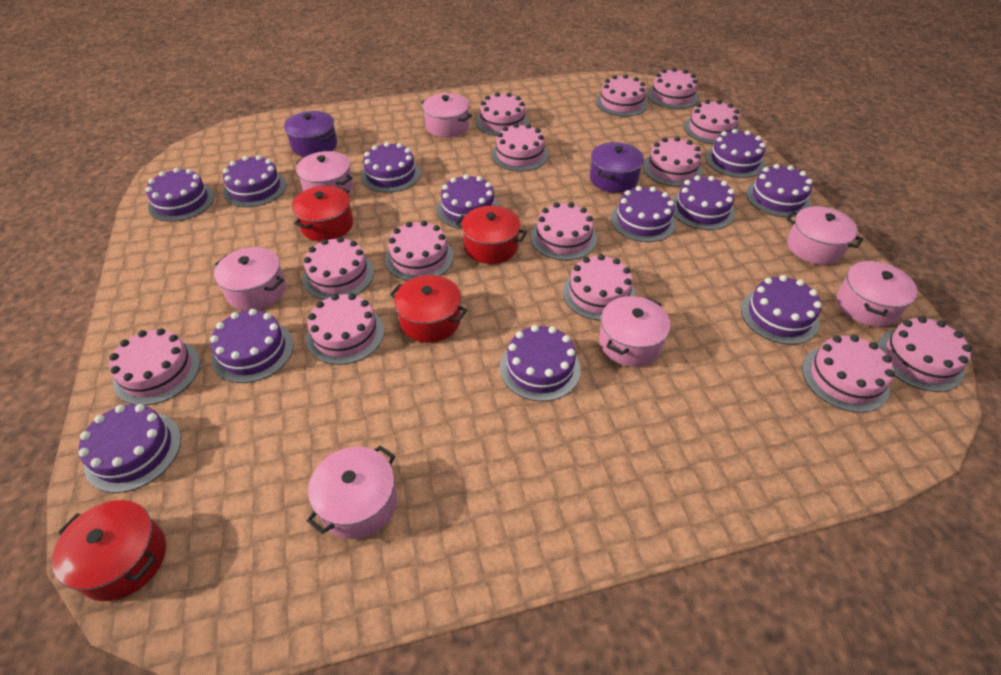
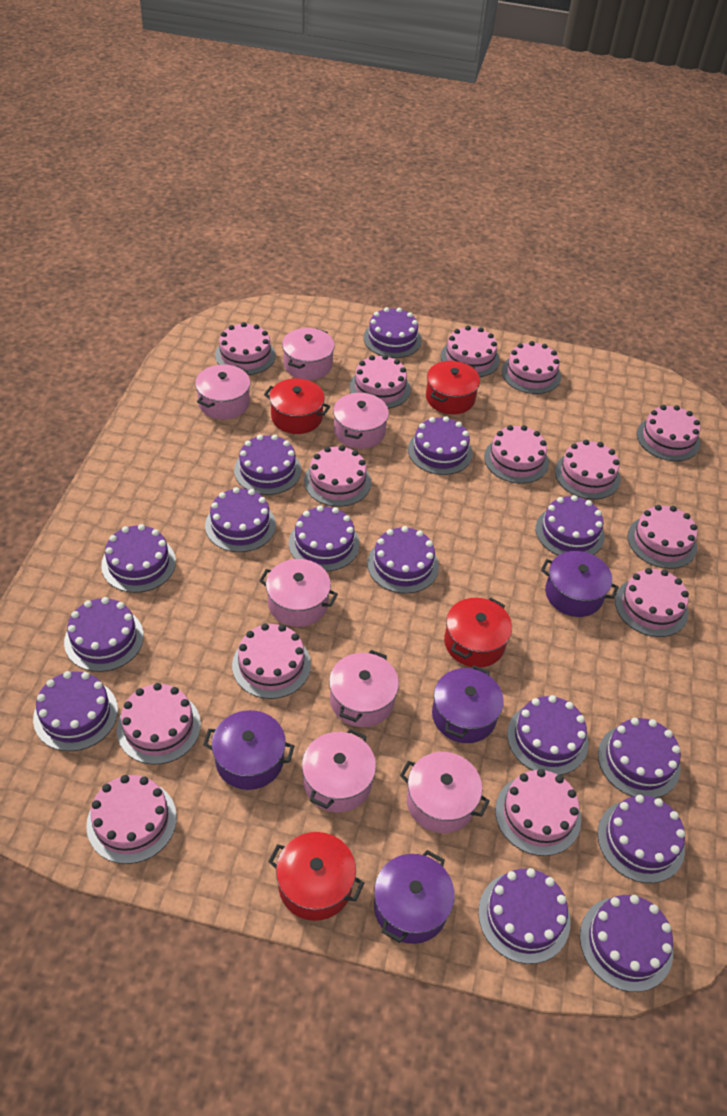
purple cake: 12 -> 15
purple pot: 2 -> 4

